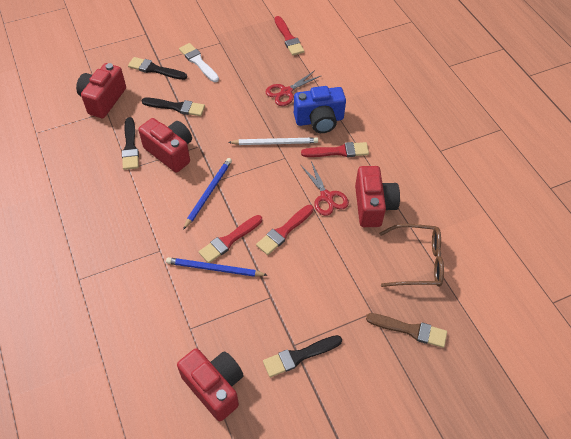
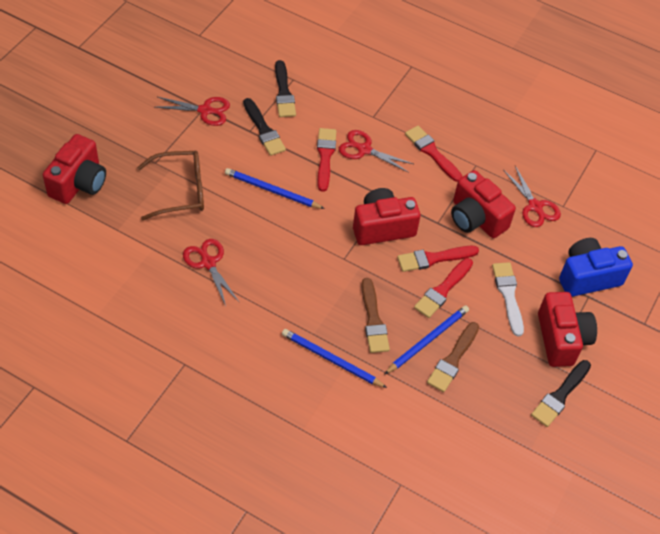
black brush: 4 -> 3
blue pencil: 2 -> 3
brown brush: 1 -> 2
red scissors: 2 -> 4
white pencil: 1 -> 0

